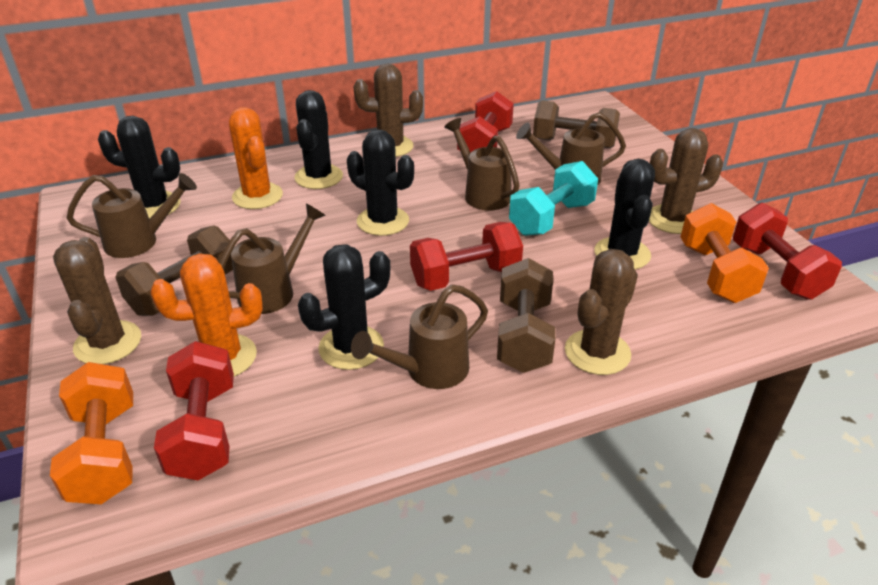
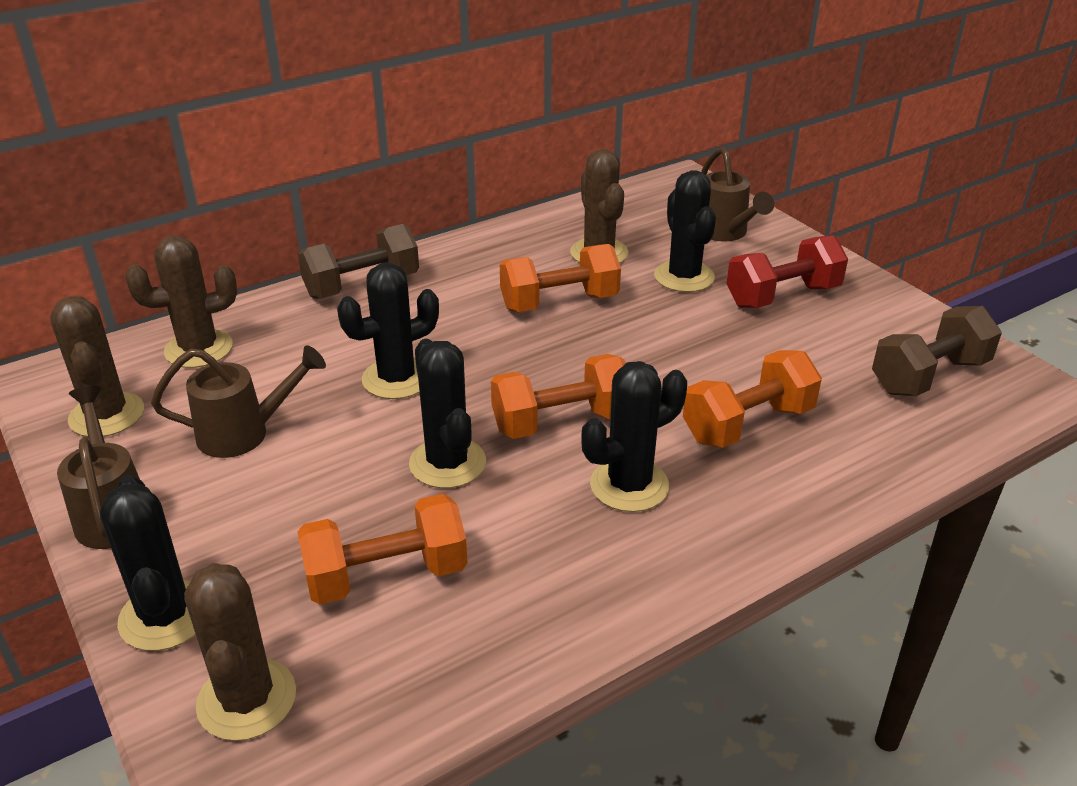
brown dumbbell: 3 -> 2
brown watering can: 5 -> 3
orange cactus: 2 -> 0
orange dumbbell: 2 -> 4
red dumbbell: 4 -> 1
turquoise dumbbell: 1 -> 0

